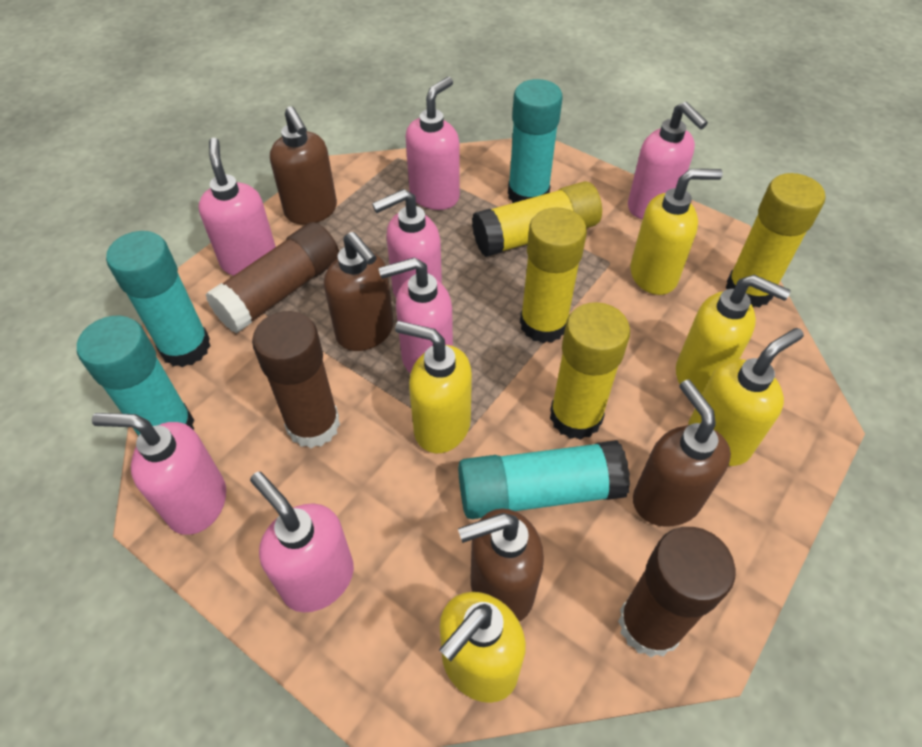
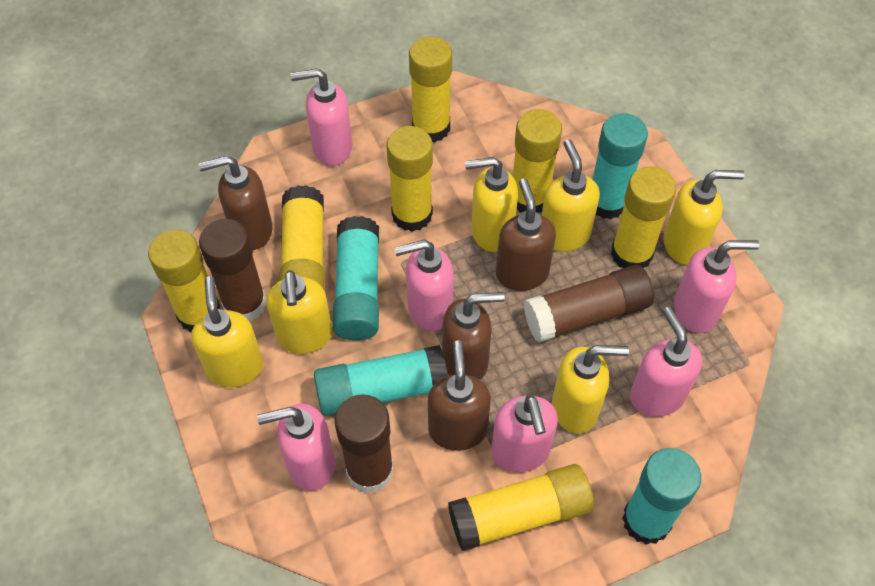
pink soap dispenser: 7 -> 6
yellow glue stick: 4 -> 7
yellow soap dispenser: 5 -> 6

